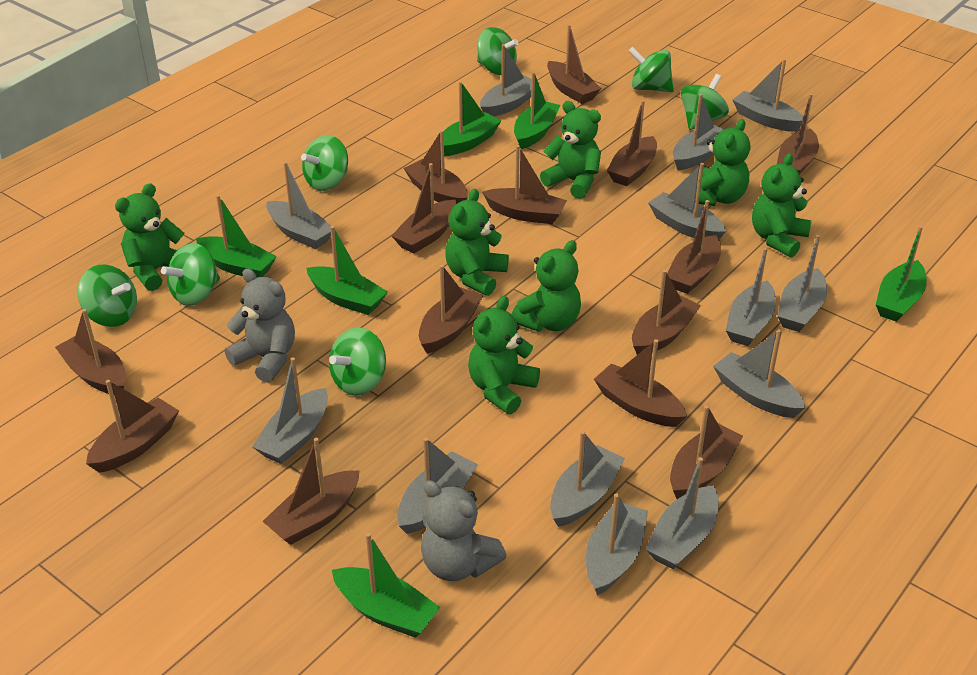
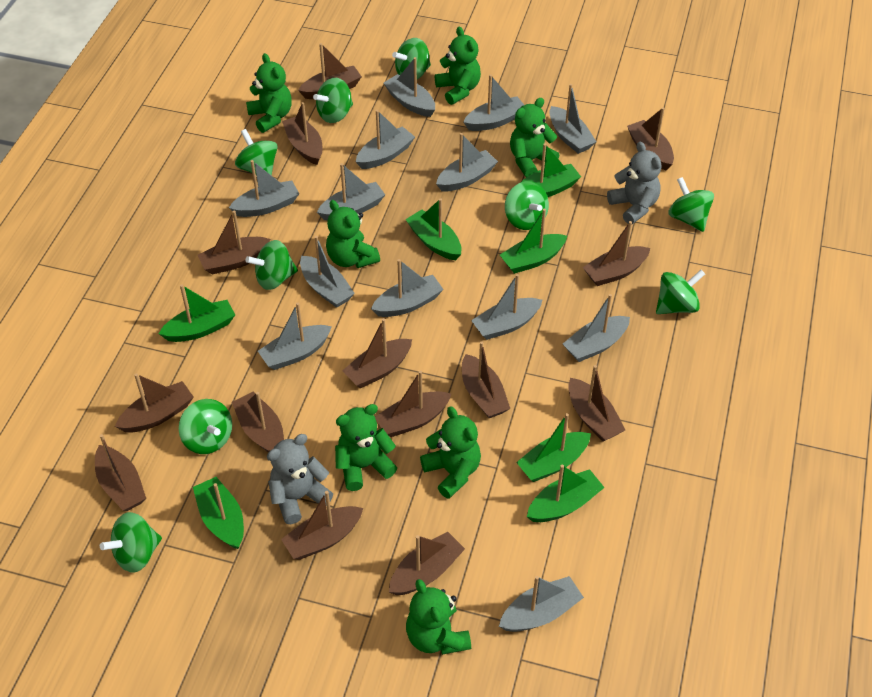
green boat: 6 -> 7
green spinning top: 7 -> 9

